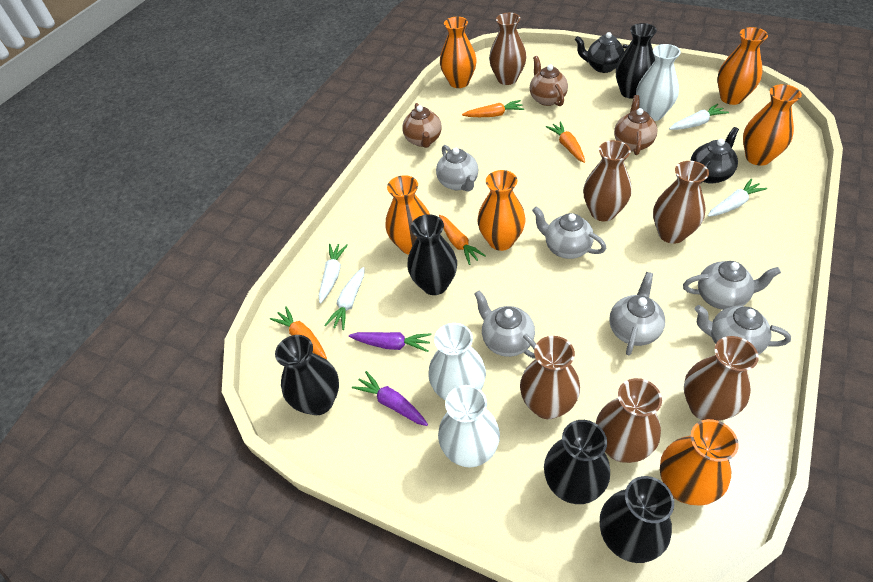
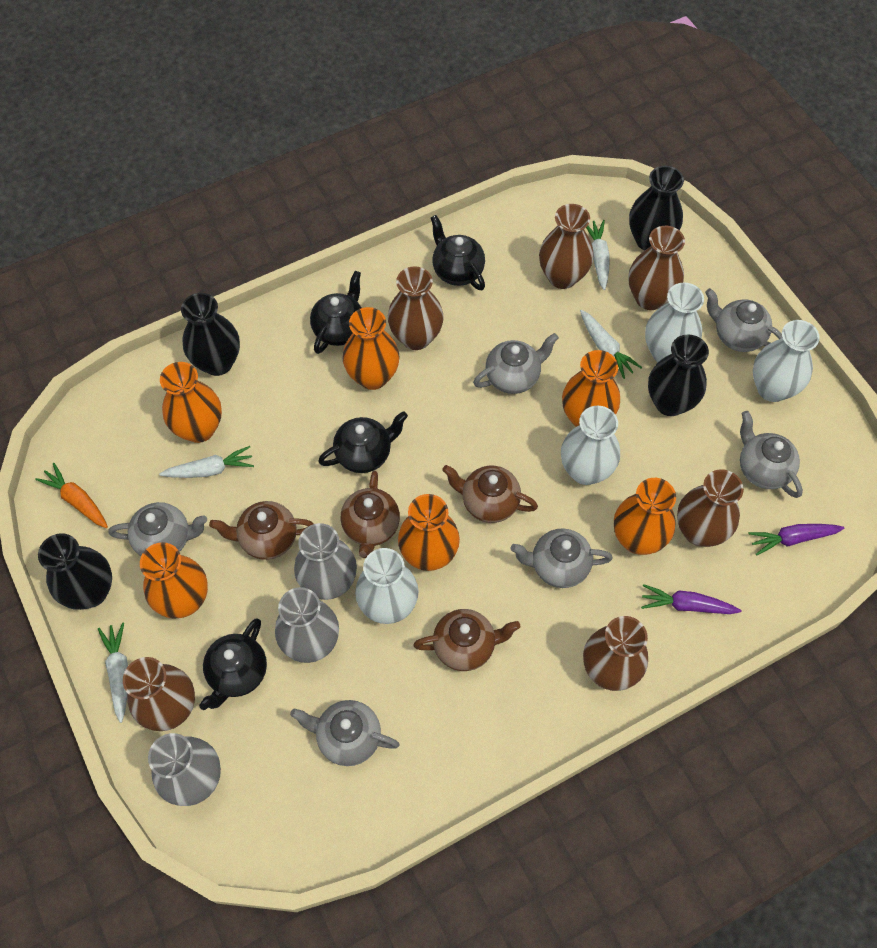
black teapot: 2 -> 4
black vase: 5 -> 4
brown teapot: 3 -> 4
grey vase: 0 -> 3
orange carrot: 4 -> 1
white vase: 3 -> 4

